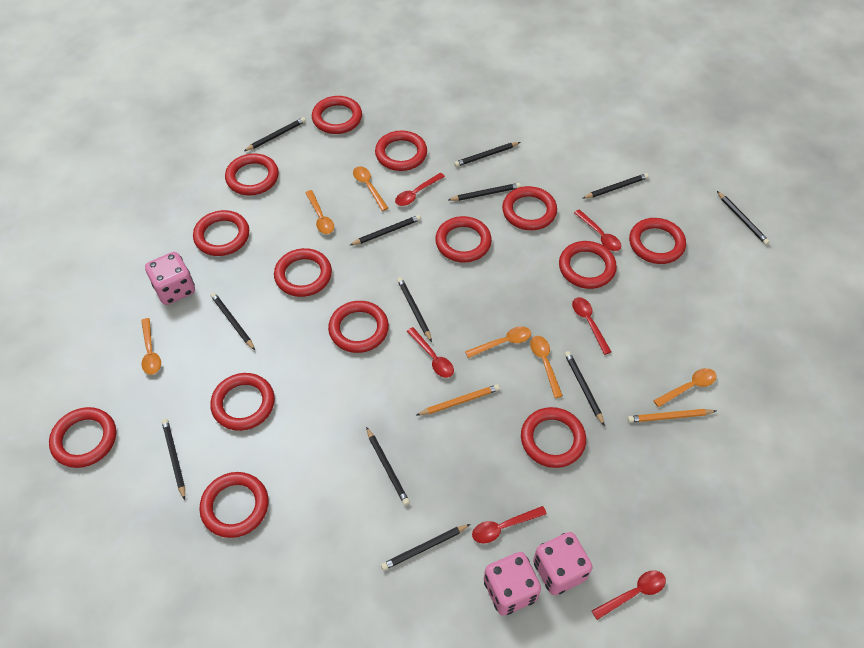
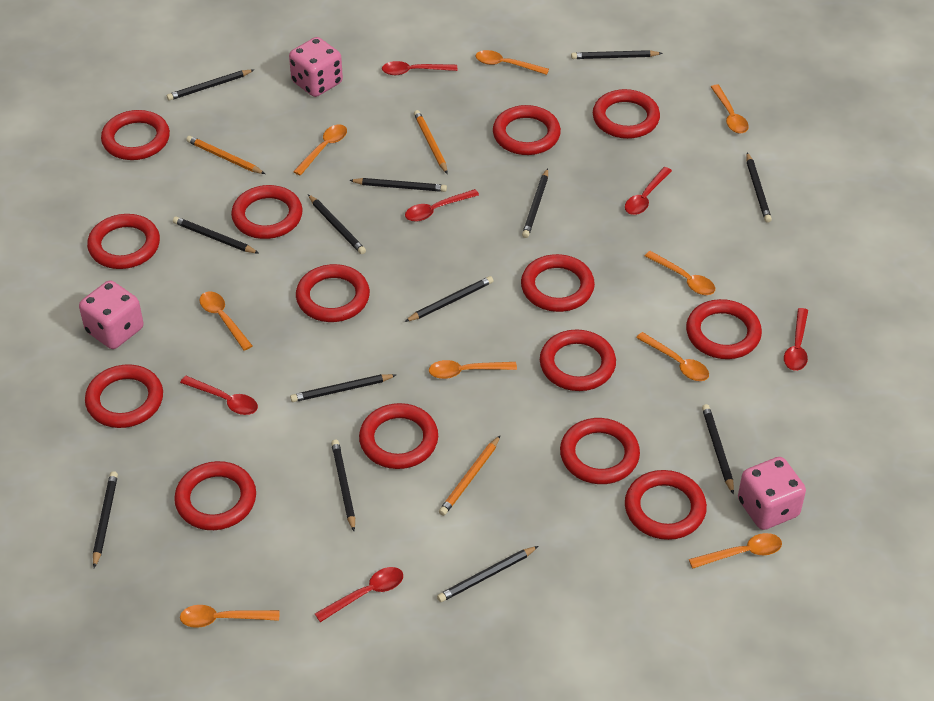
black pencil: 12 -> 13
orange pencil: 2 -> 3
orange spoon: 6 -> 9

